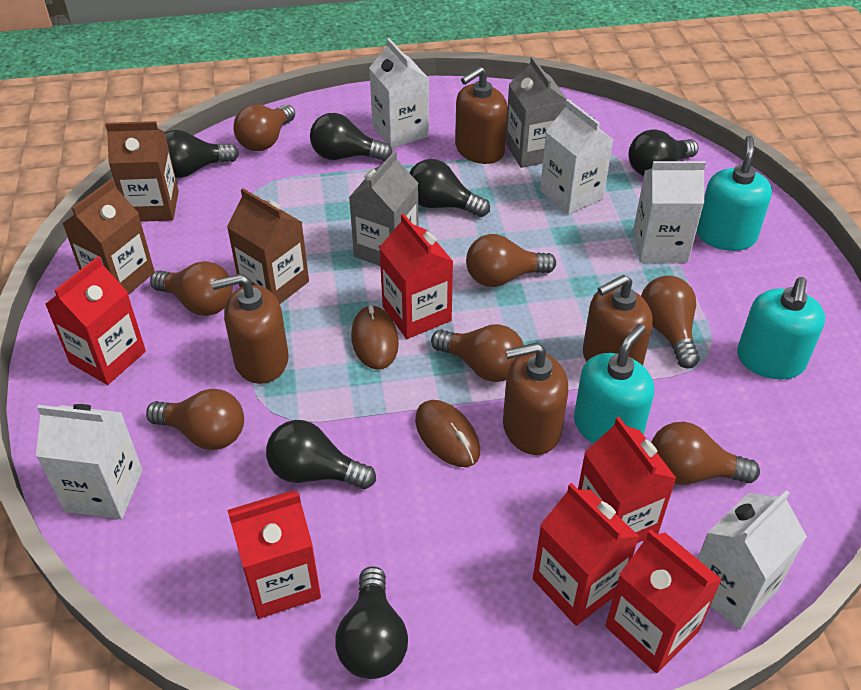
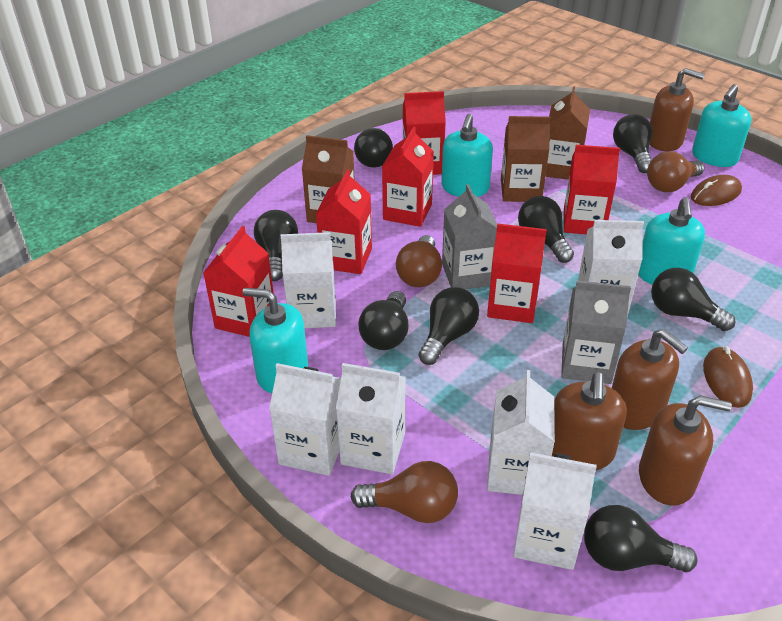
black light bulb: 6 -> 8
brown light bulb: 7 -> 3
turquoise soap dispenser: 3 -> 4
white carton: 5 -> 6

